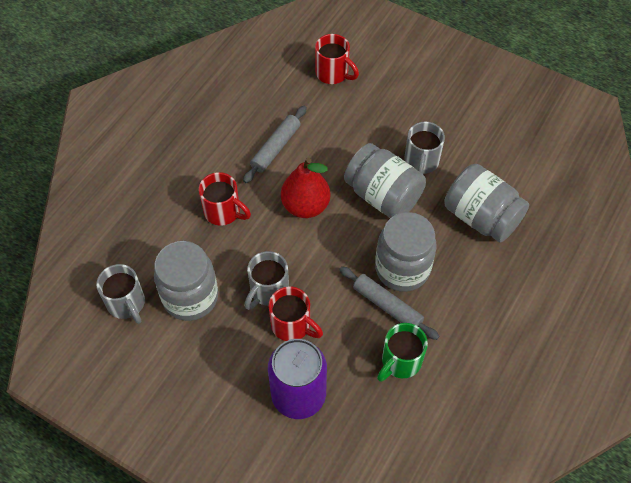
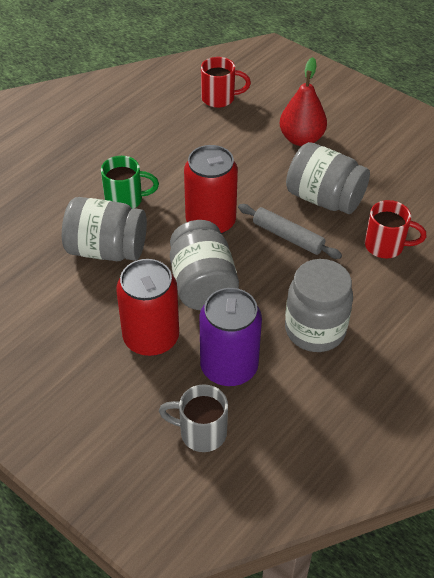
grey mug: 3 -> 1
grey rolling pin: 2 -> 1
red can: 0 -> 2
red mug: 3 -> 2

